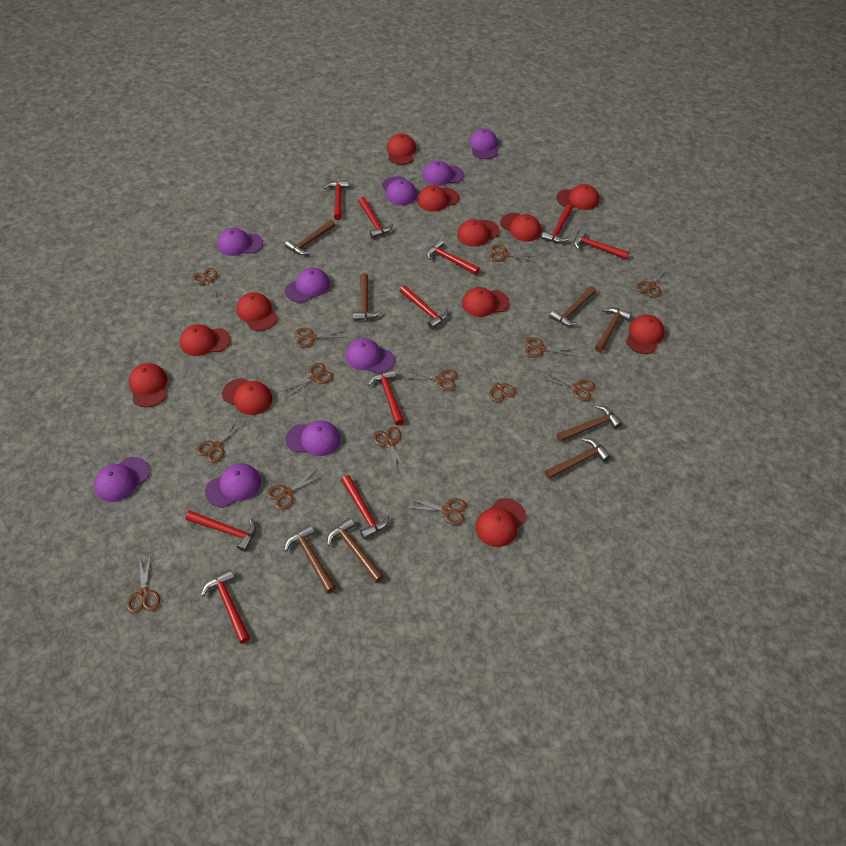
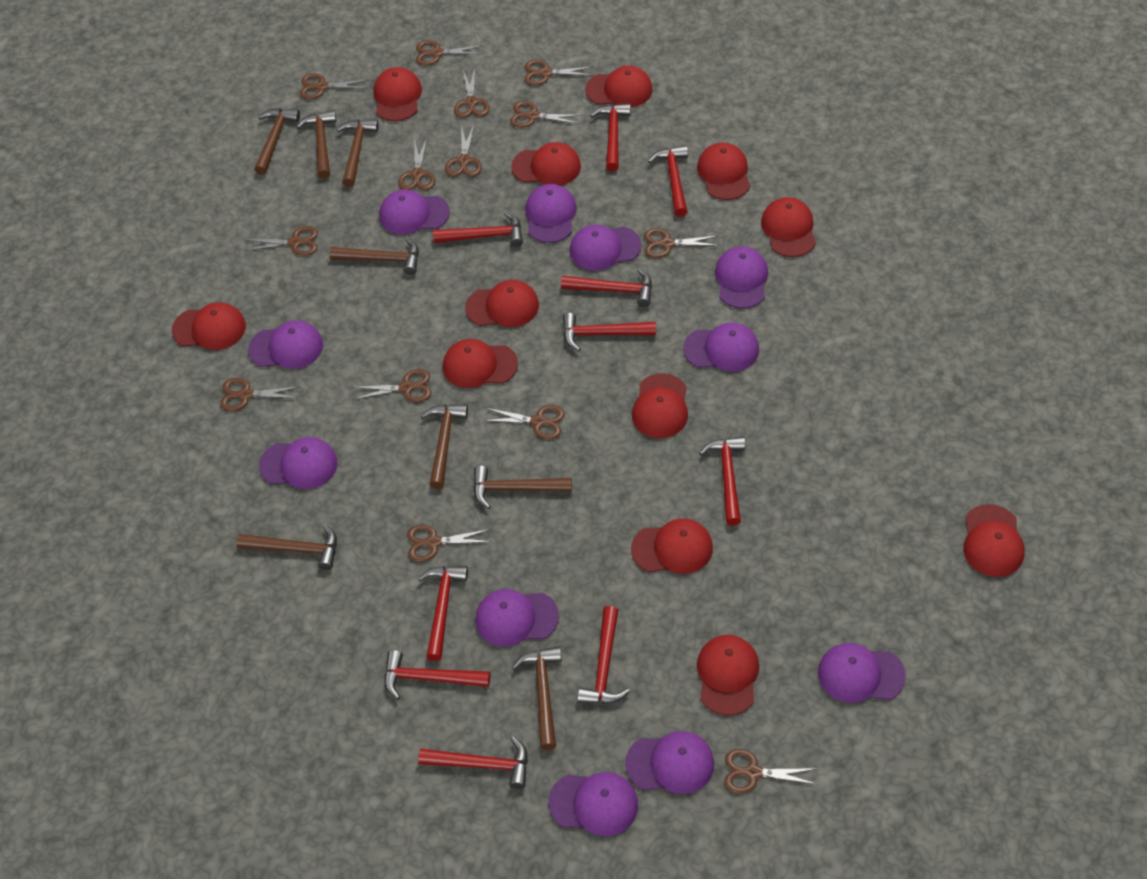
purple cap: 9 -> 11

